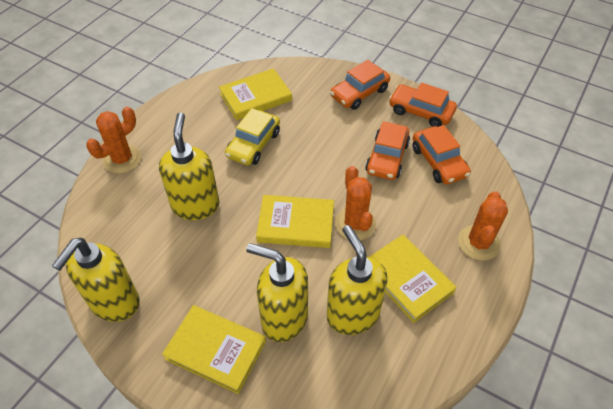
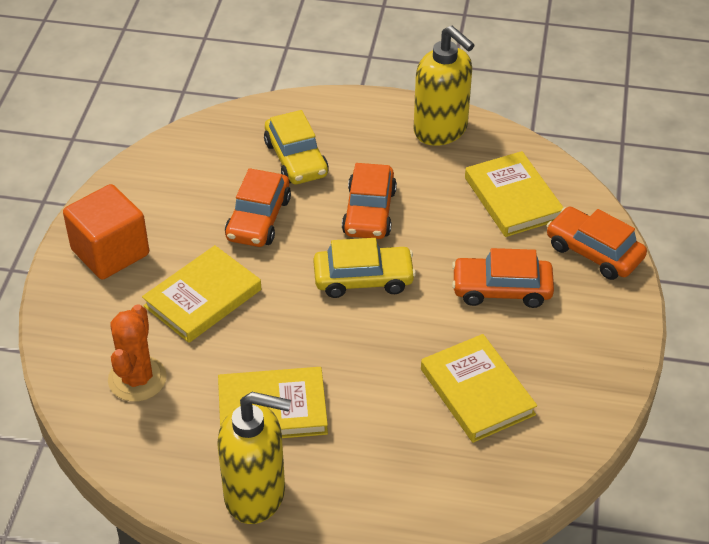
orange cactus: 3 -> 1
orange cube: 0 -> 1
yellow car: 1 -> 2
yellow soap dispenser: 4 -> 2

